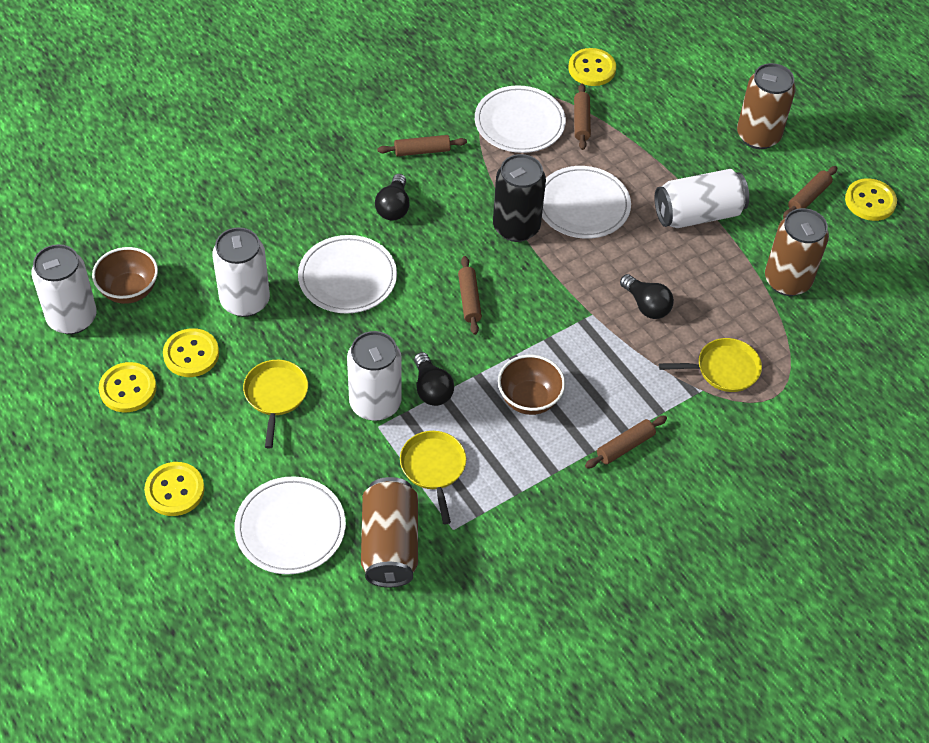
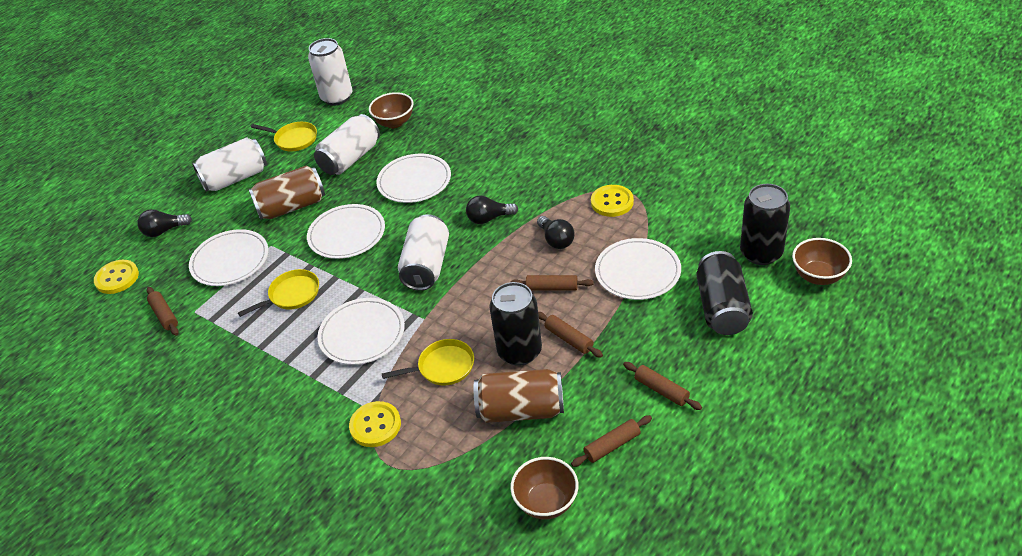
black can: 1 -> 3
brown bowl: 2 -> 3
brown can: 3 -> 2
white plate: 4 -> 5
yellow button: 5 -> 3

